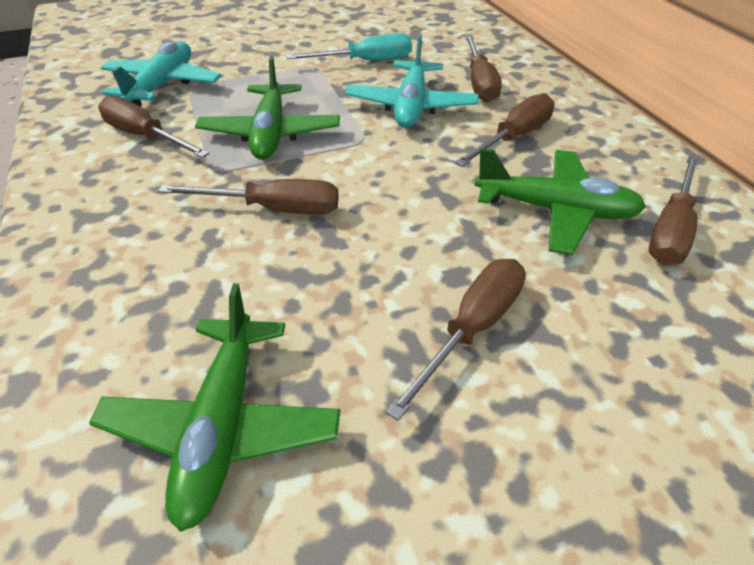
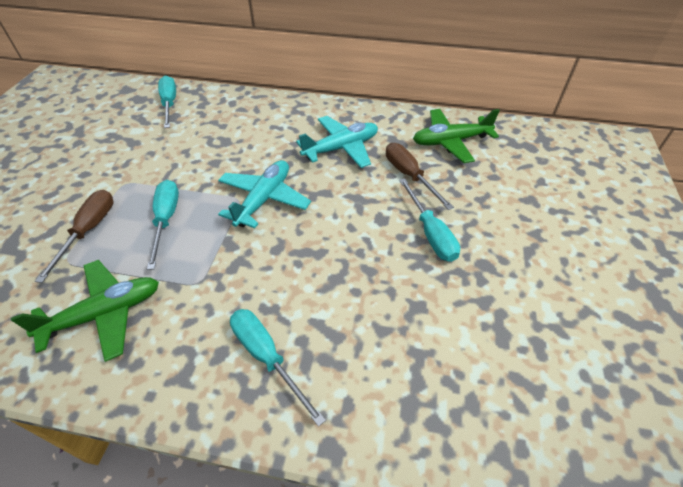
brown screwdriver: 6 -> 2
green plane: 3 -> 2
turquoise screwdriver: 1 -> 4

